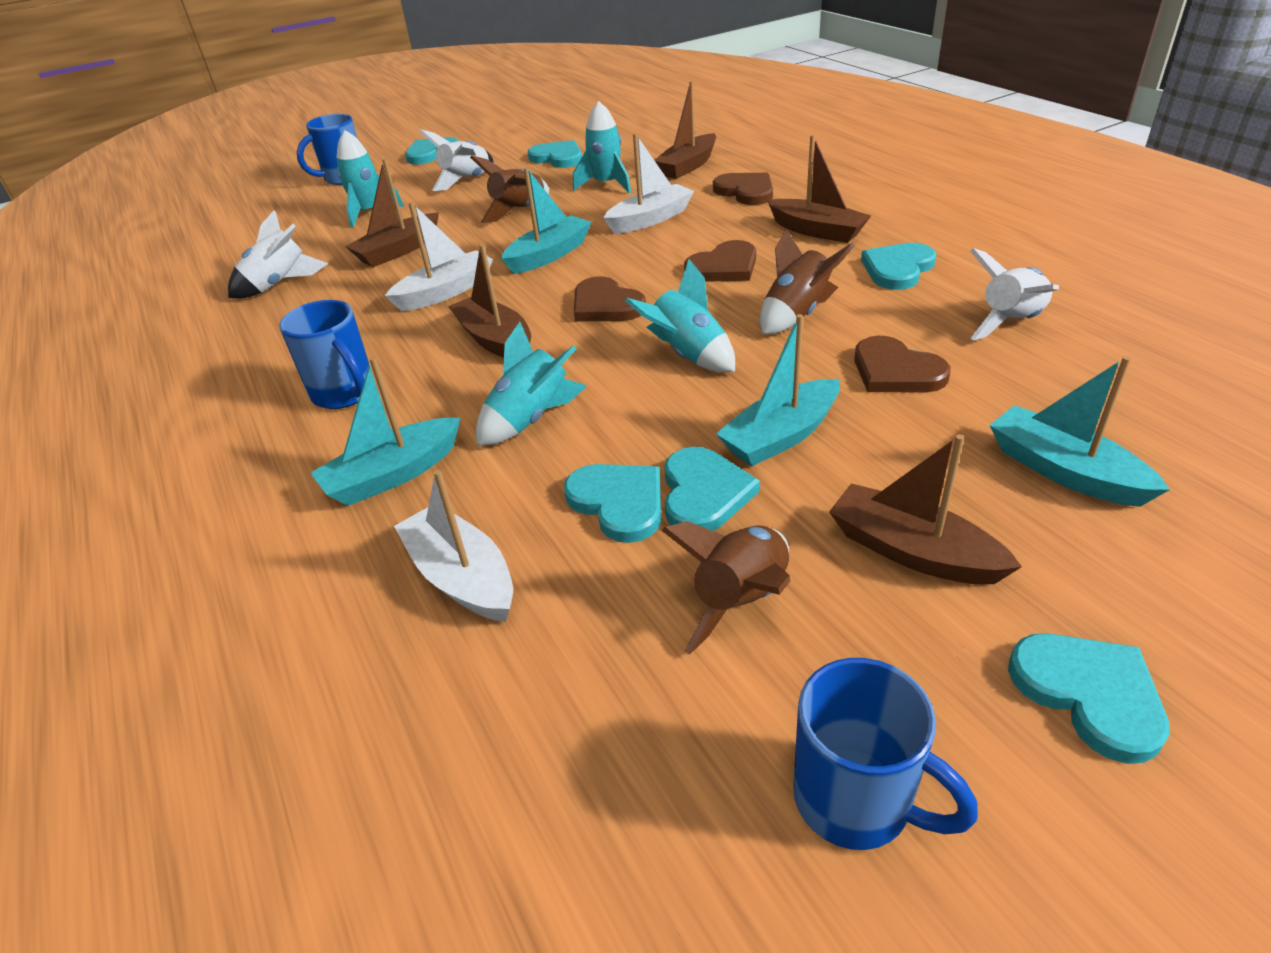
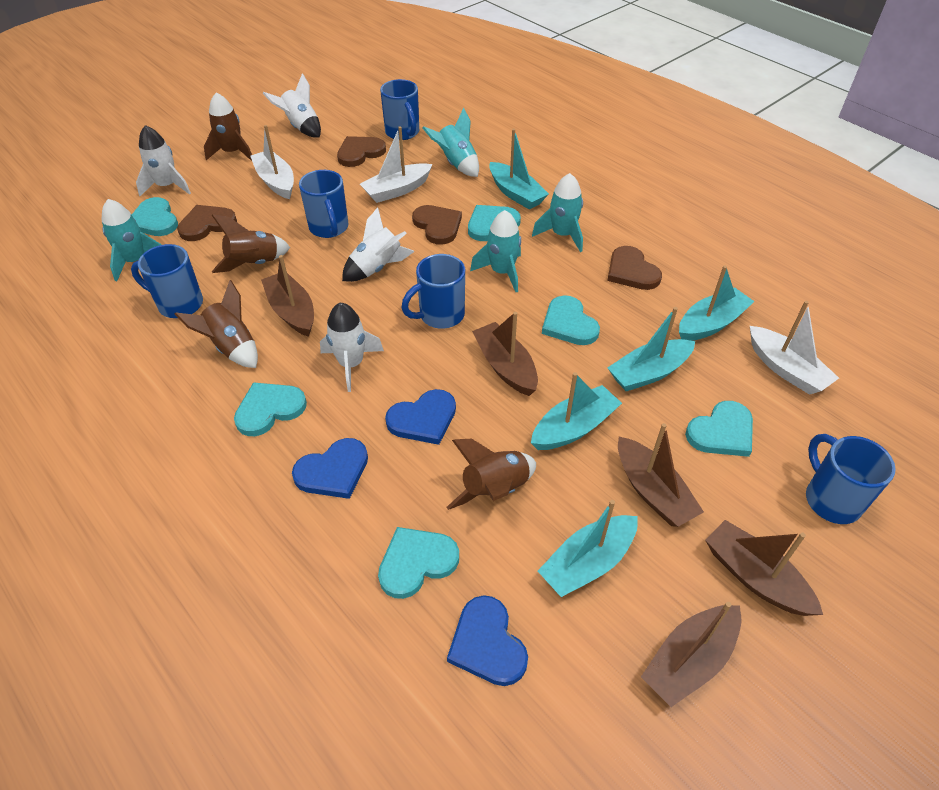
blue heart: 0 -> 3
blue mug: 3 -> 5
brown rocket: 3 -> 4
turquoise boat: 4 -> 5
white rocket: 3 -> 4

